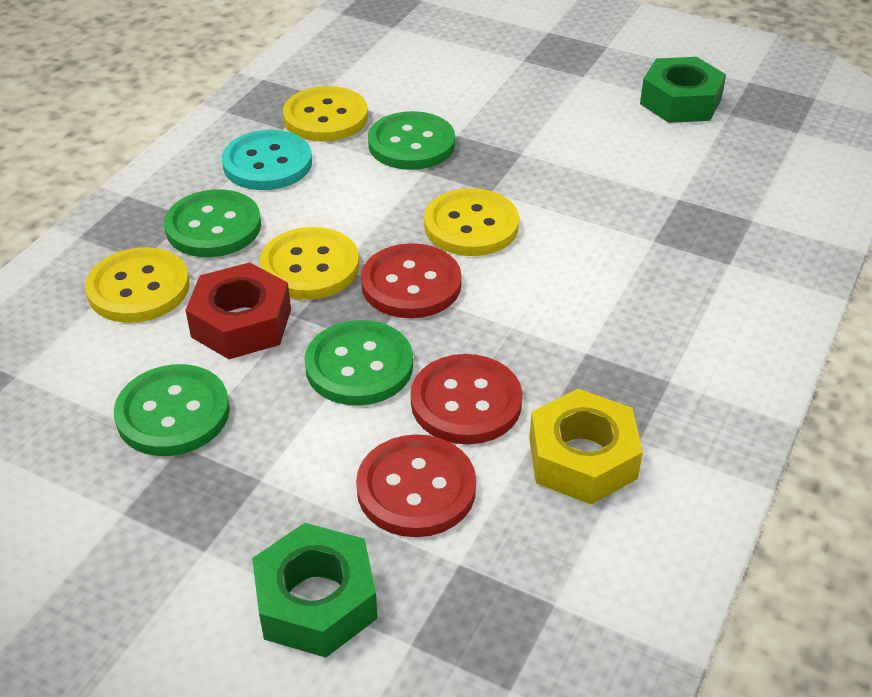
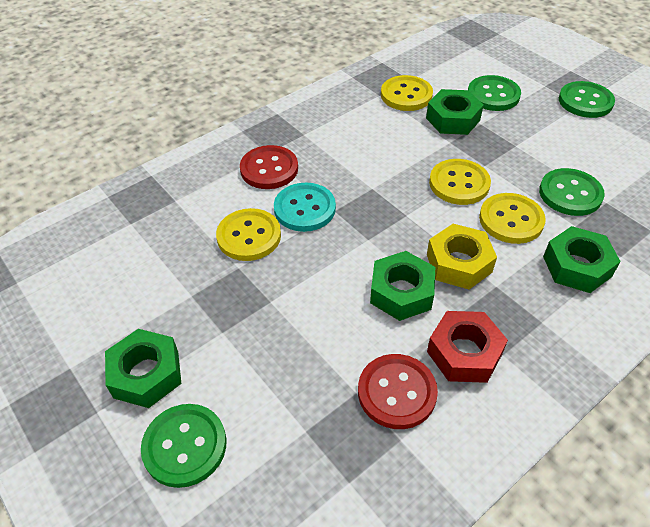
green nut: 2 -> 4
red button: 3 -> 2

